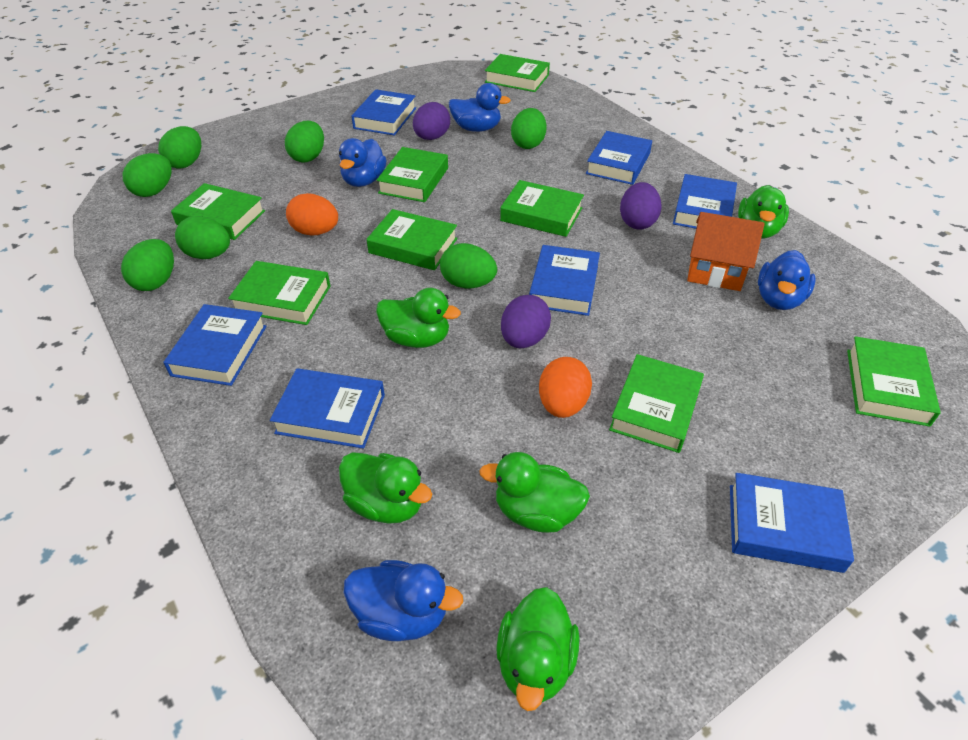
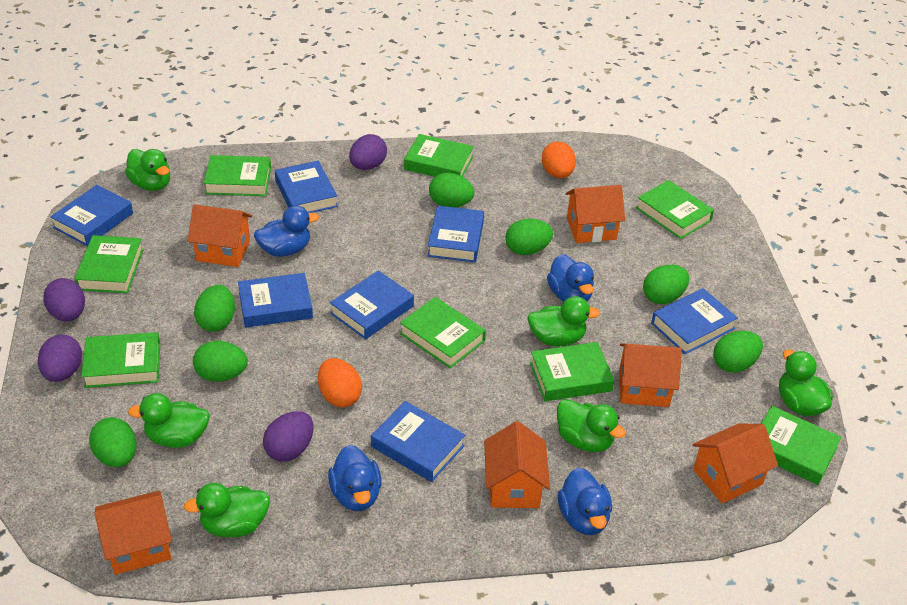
green duck: 5 -> 6
orange house: 1 -> 6
purple egg: 3 -> 4

